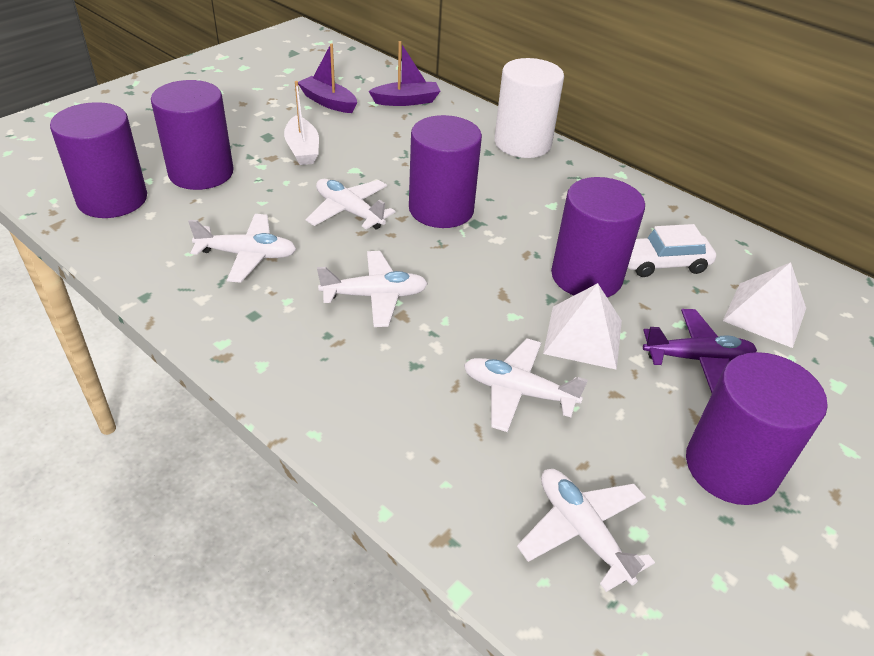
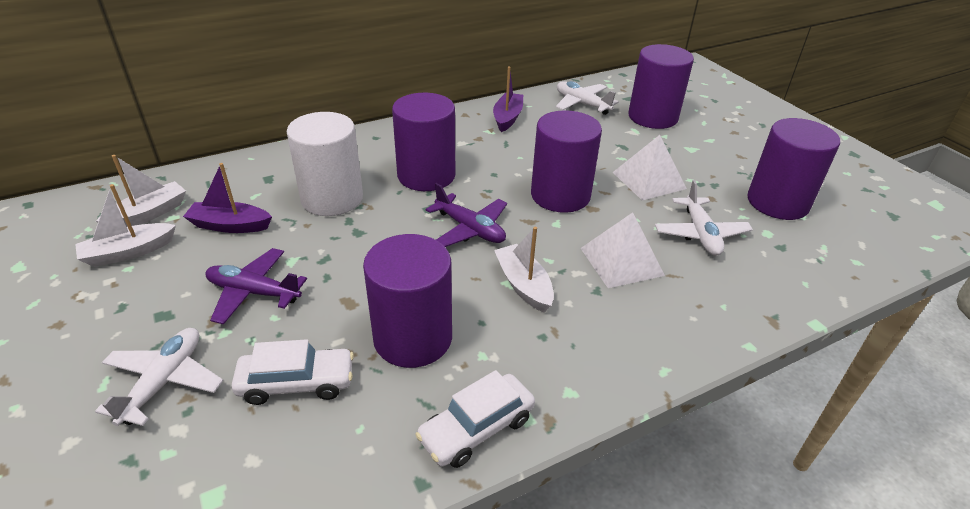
purple plane: 1 -> 2
white boat: 1 -> 3
white car: 1 -> 2
white plane: 5 -> 3

